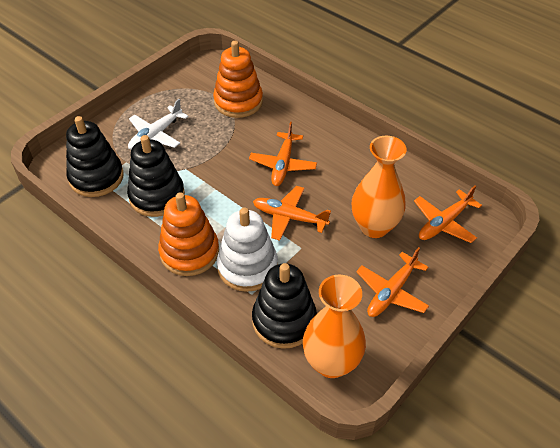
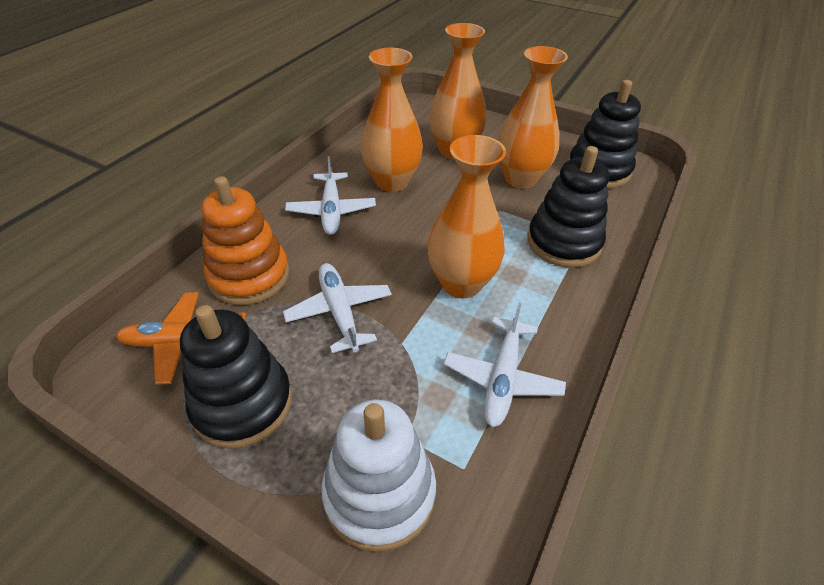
orange plane: 4 -> 1
orange stacking toy: 2 -> 1
orange vase: 2 -> 4
white plane: 1 -> 3

